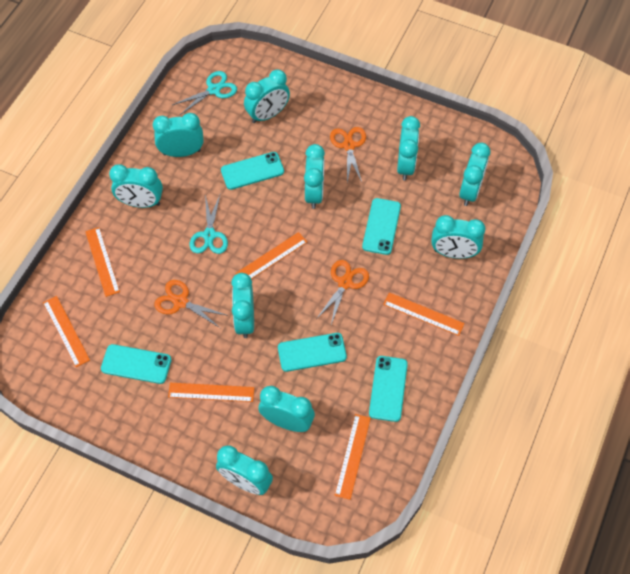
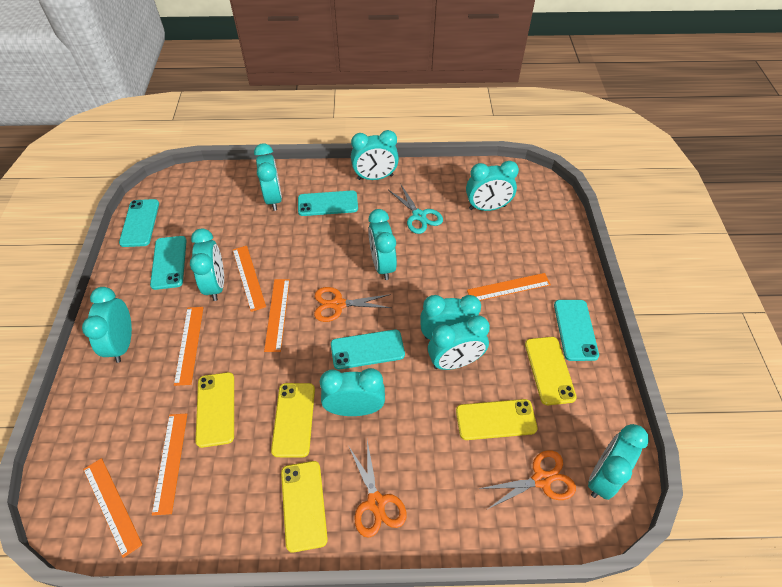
turquoise scissors: 2 -> 1
yellow phone: 0 -> 5

